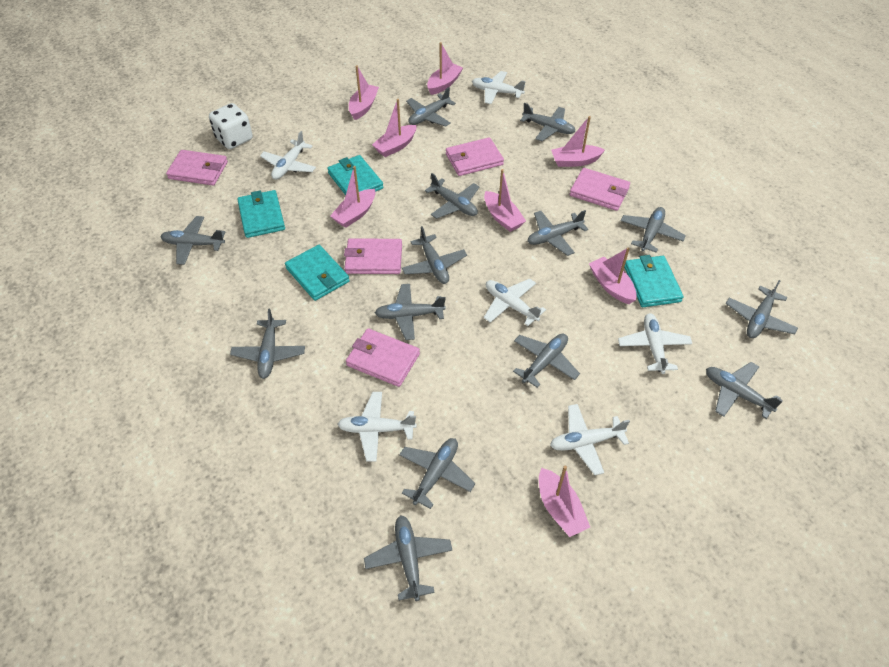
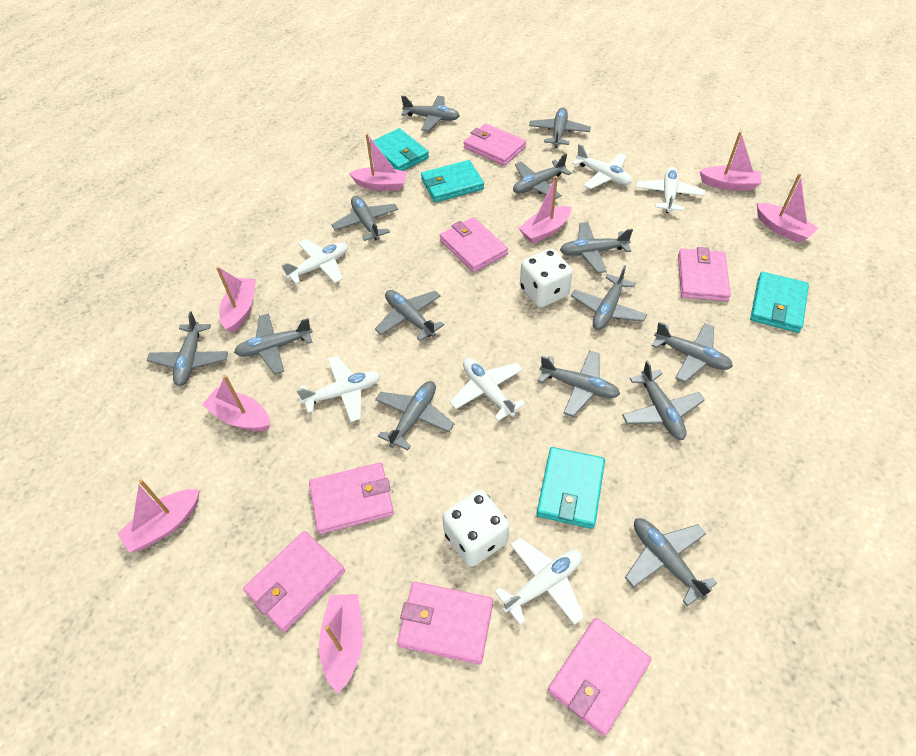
pink wallet: 5 -> 7
white dice: 1 -> 2

